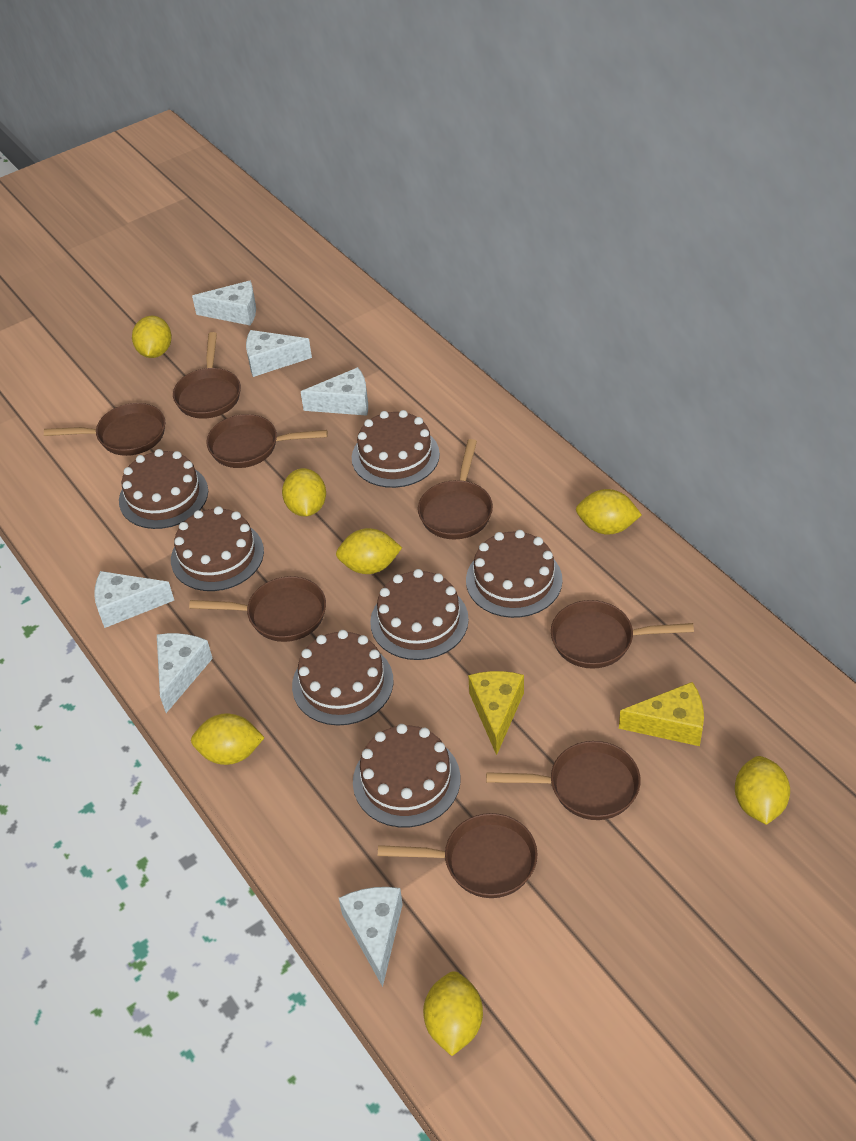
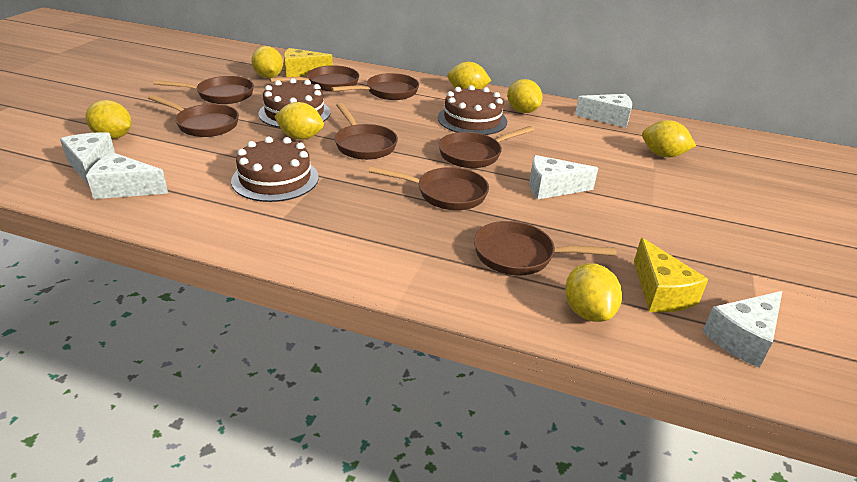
brown cake: 7 -> 3
white cheese: 6 -> 5

